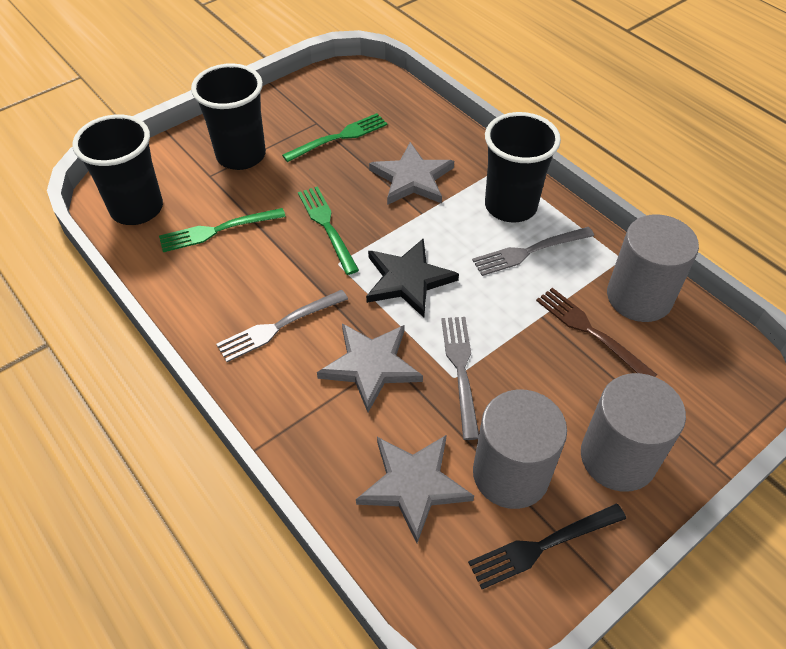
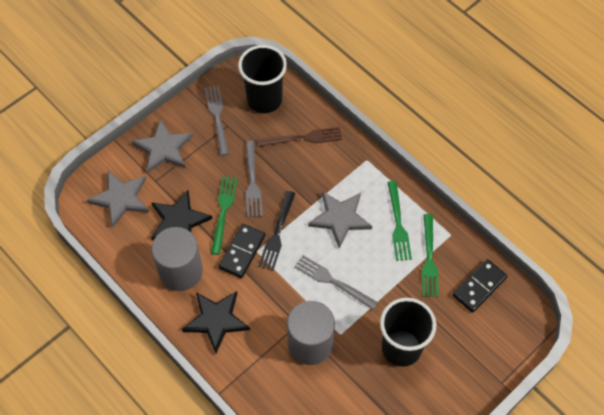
black cup: 3 -> 2
black domino: 0 -> 2
black star: 1 -> 2
grey cylinder: 3 -> 2

